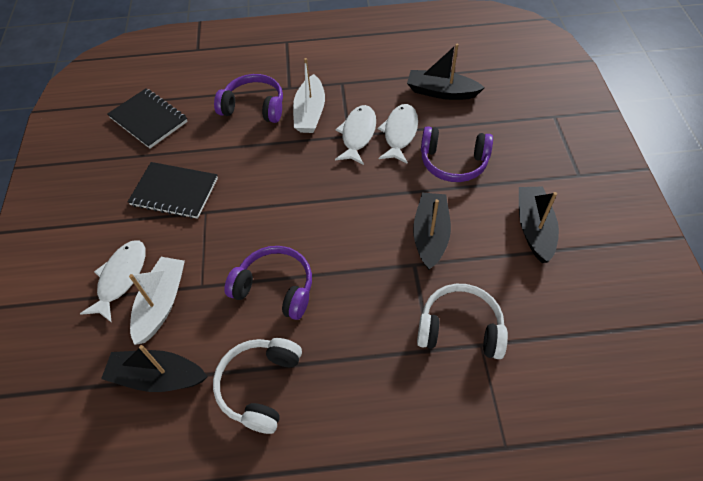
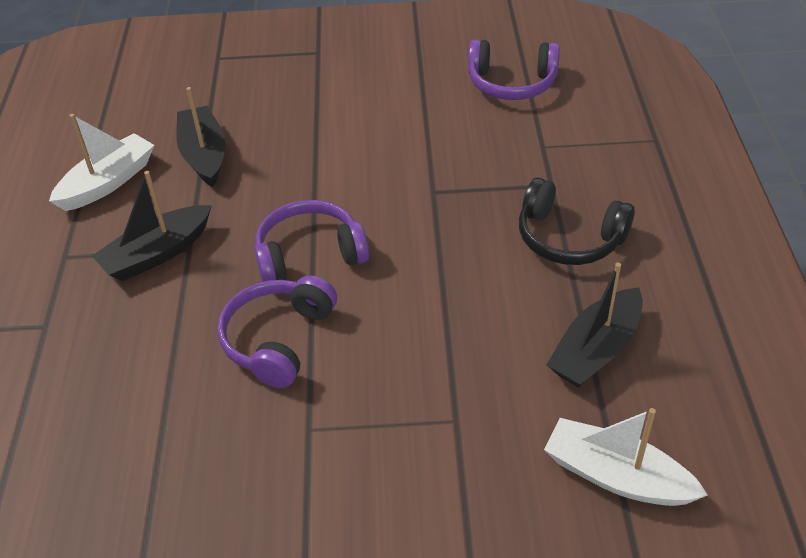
black boat: 4 -> 3
black headphones: 0 -> 1
black notebook: 2 -> 0
white fish: 3 -> 0
white headphones: 2 -> 0

